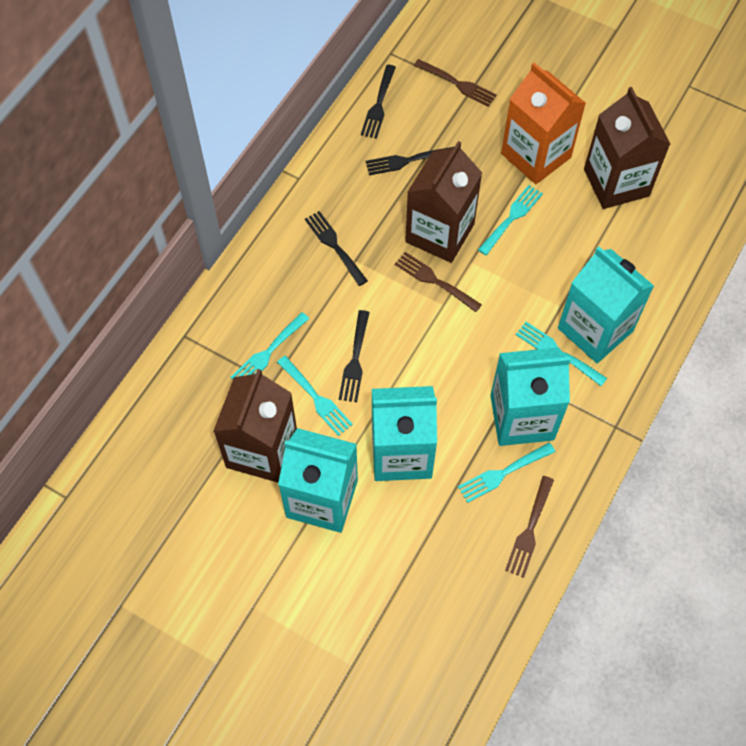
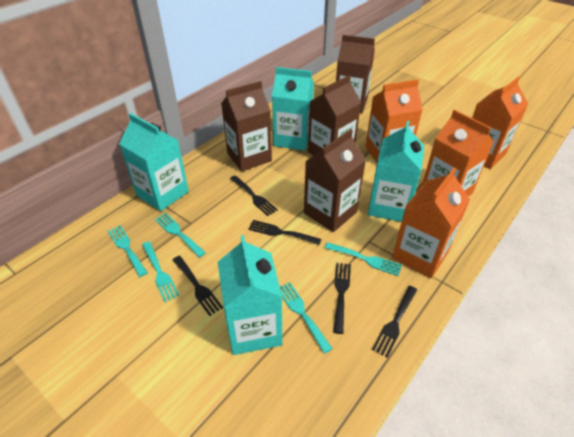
black fork: 4 -> 5
brown carton: 3 -> 4
brown fork: 3 -> 0
orange carton: 1 -> 4

